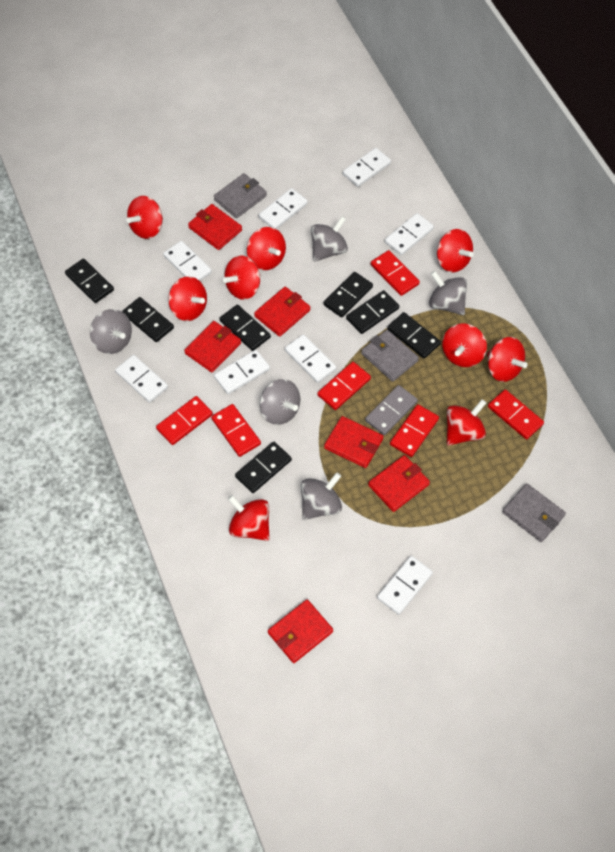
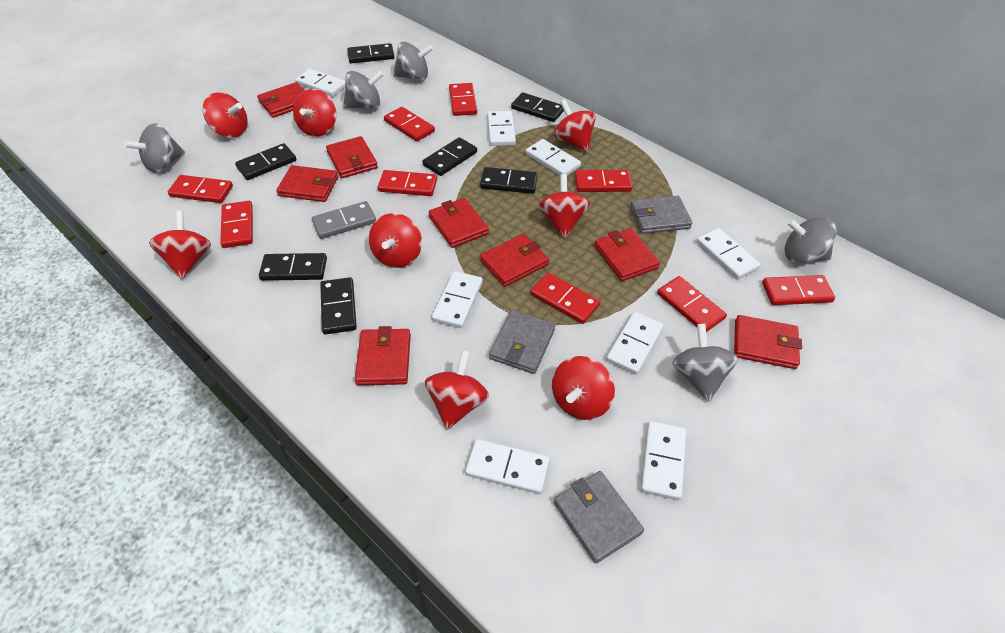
red domino: 6 -> 9
red spinning top: 9 -> 8
red wallet: 6 -> 8

